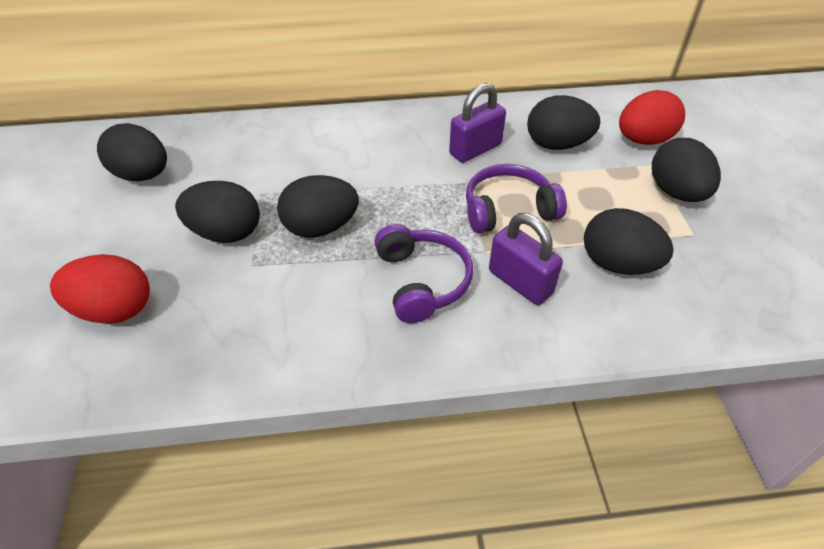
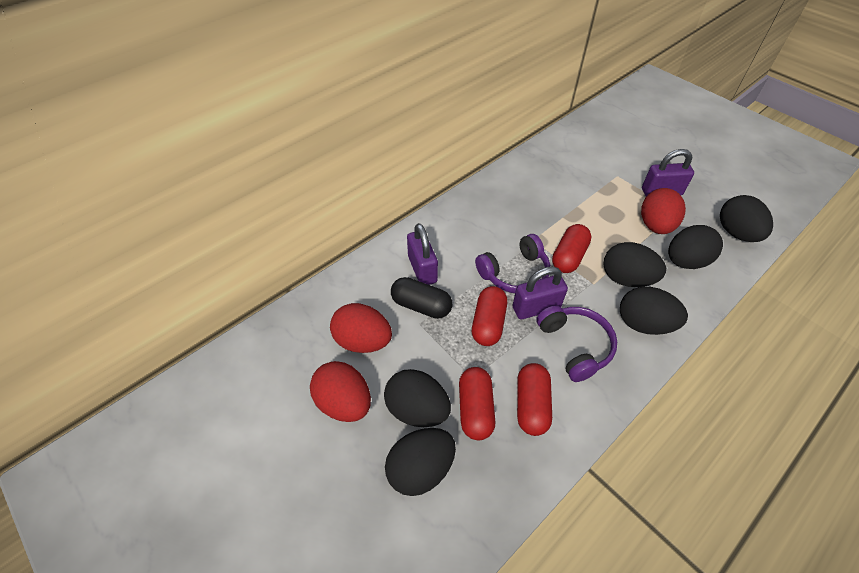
black capsule: 0 -> 1
purple padlock: 2 -> 3
red capsule: 0 -> 4
red egg: 2 -> 3

